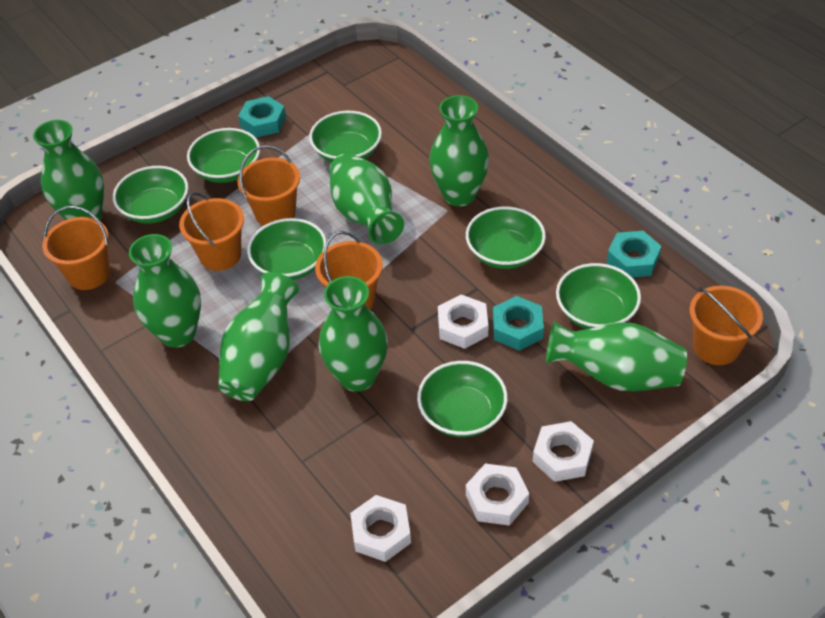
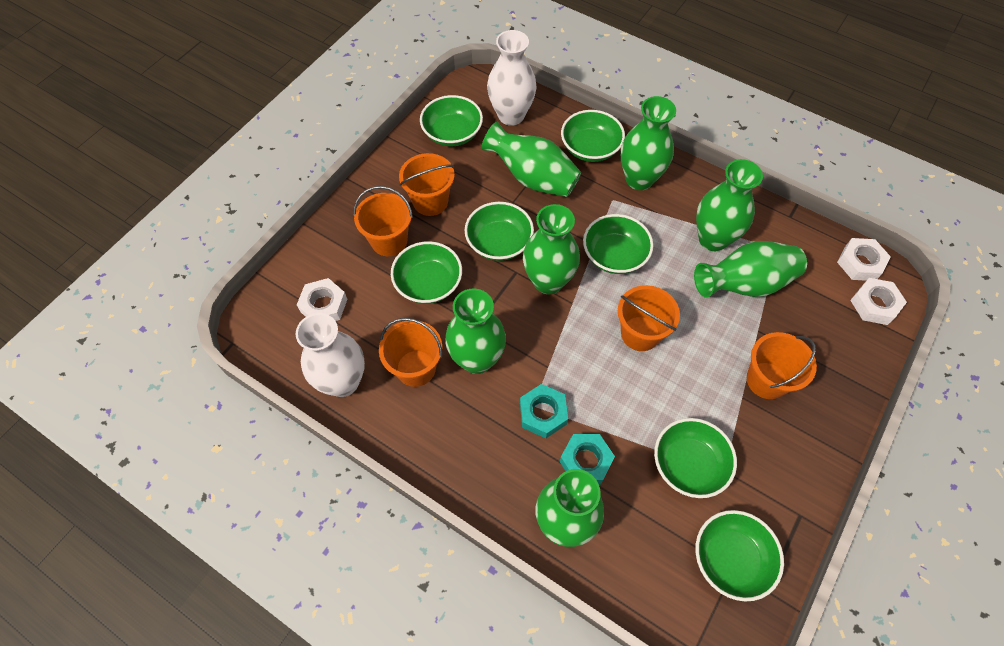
turquoise nut: 3 -> 2
white nut: 4 -> 3
white vase: 0 -> 2

